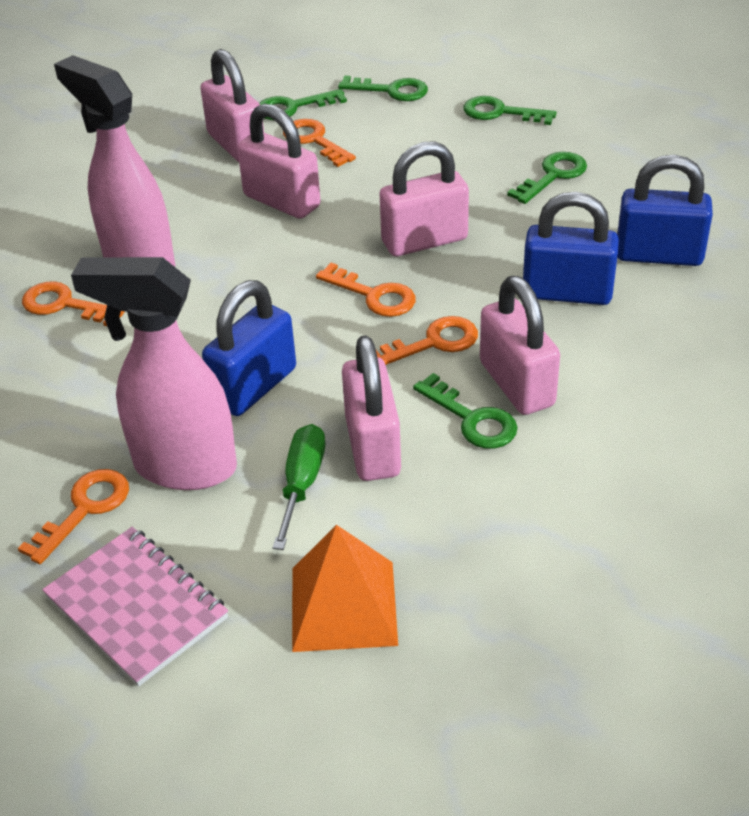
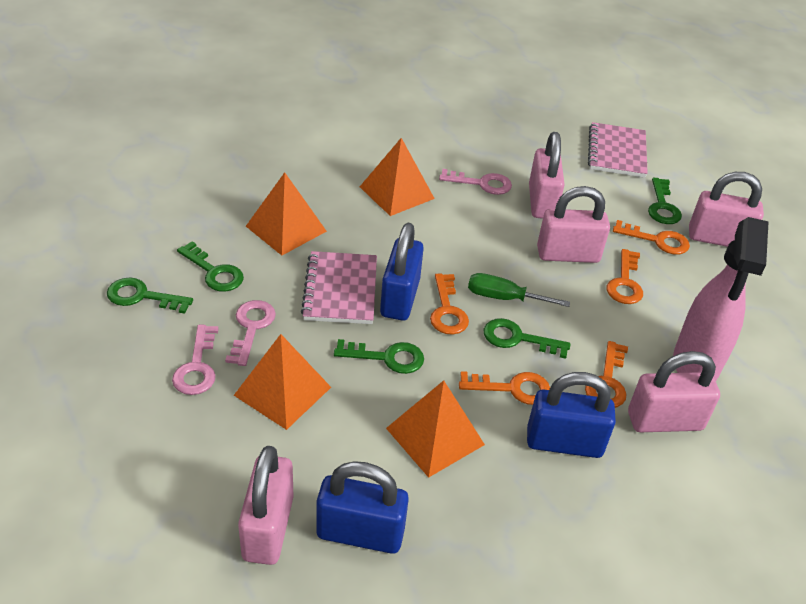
orange pyramid: 1 -> 4
pink key: 0 -> 3
pink notebook: 1 -> 2
pink spray bottle: 2 -> 1

